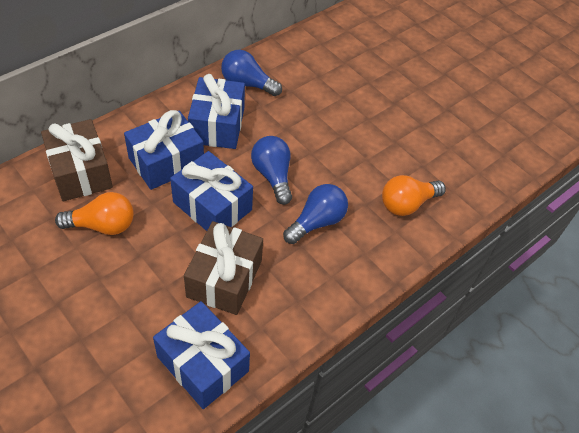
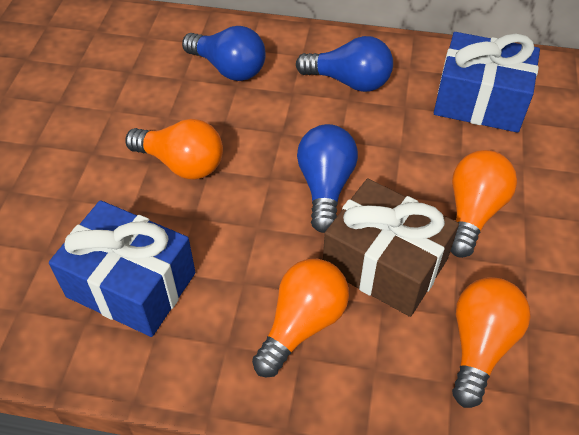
blue gift: 4 -> 2
brown gift: 2 -> 1
orange light bulb: 2 -> 4

